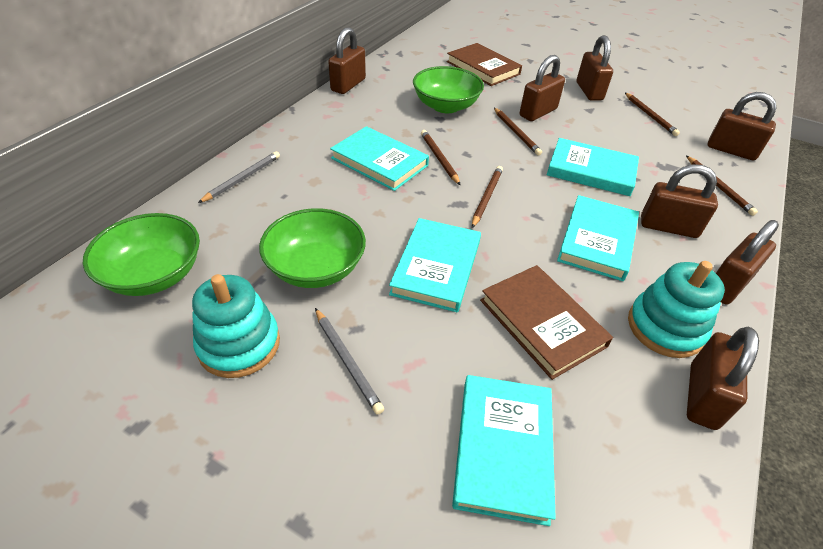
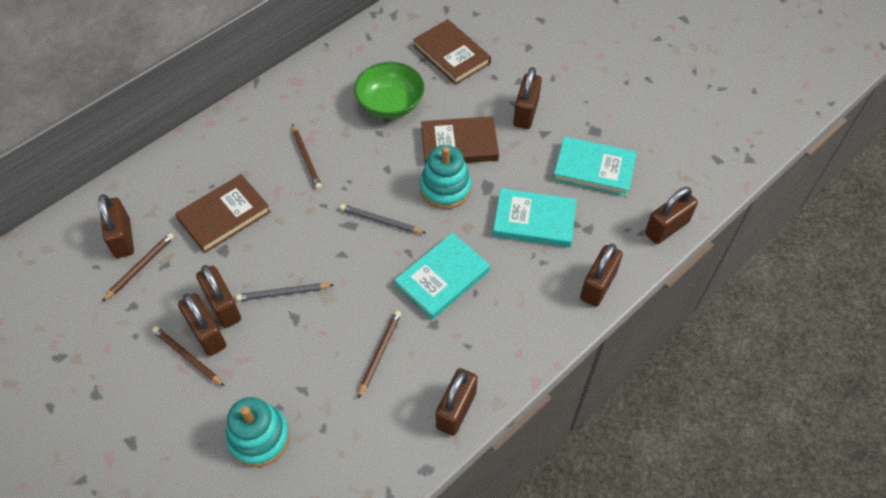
brown book: 2 -> 3
brown pencil: 5 -> 4
green bowl: 3 -> 1
turquoise book: 5 -> 3

